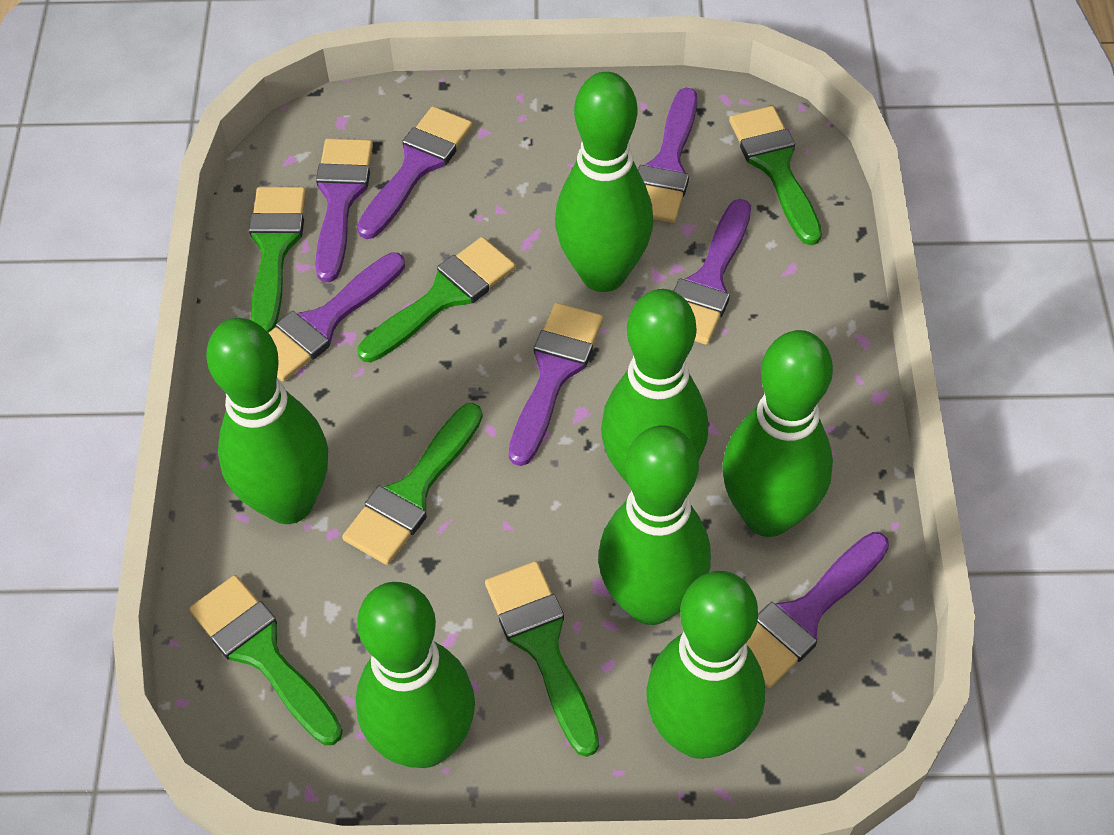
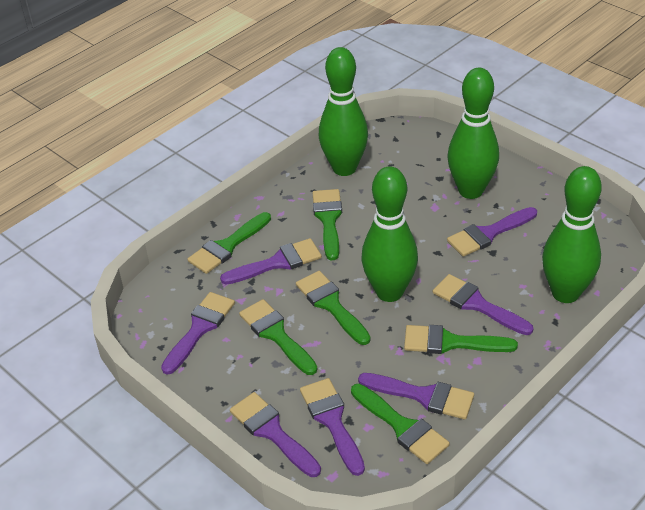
green bowling pin: 7 -> 4

